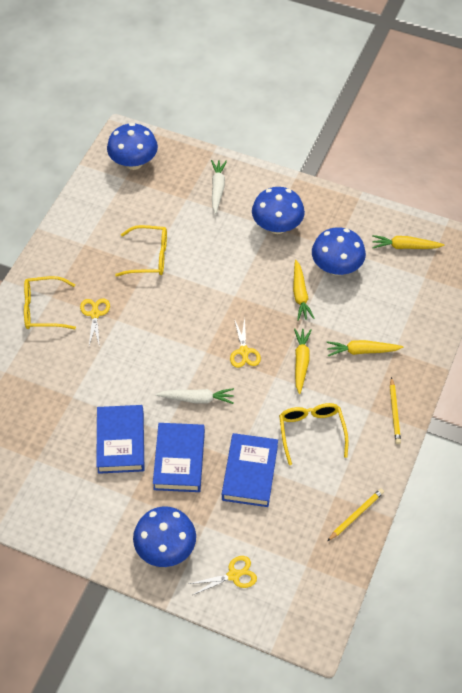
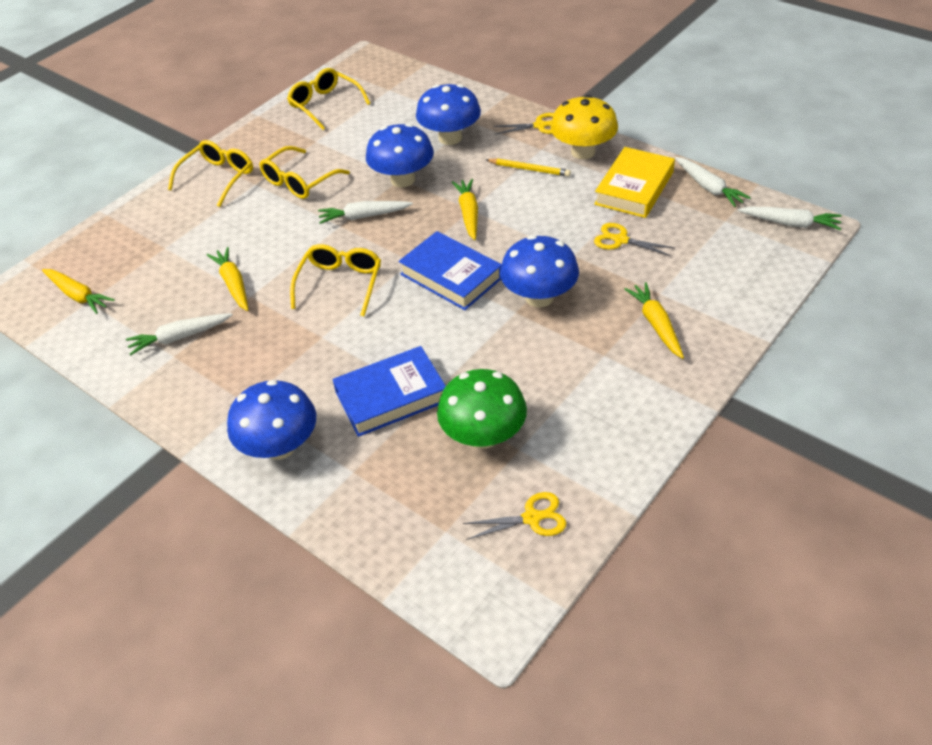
blue book: 3 -> 2
green mushroom: 0 -> 1
white carrot: 2 -> 4
yellow book: 0 -> 1
yellow glasses: 3 -> 4
yellow mushroom: 0 -> 1
yellow pencil: 2 -> 1

